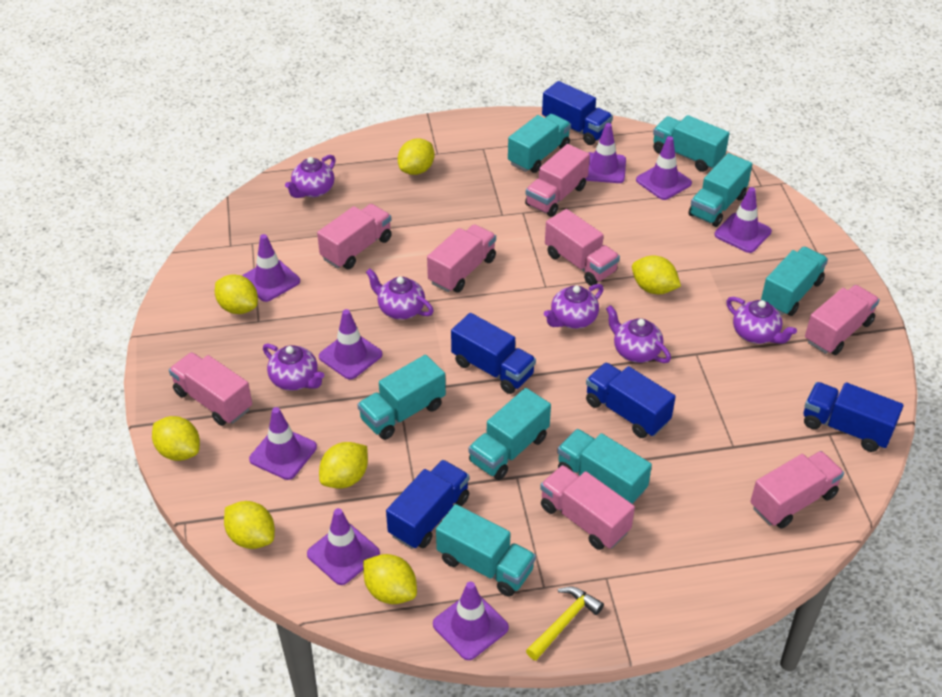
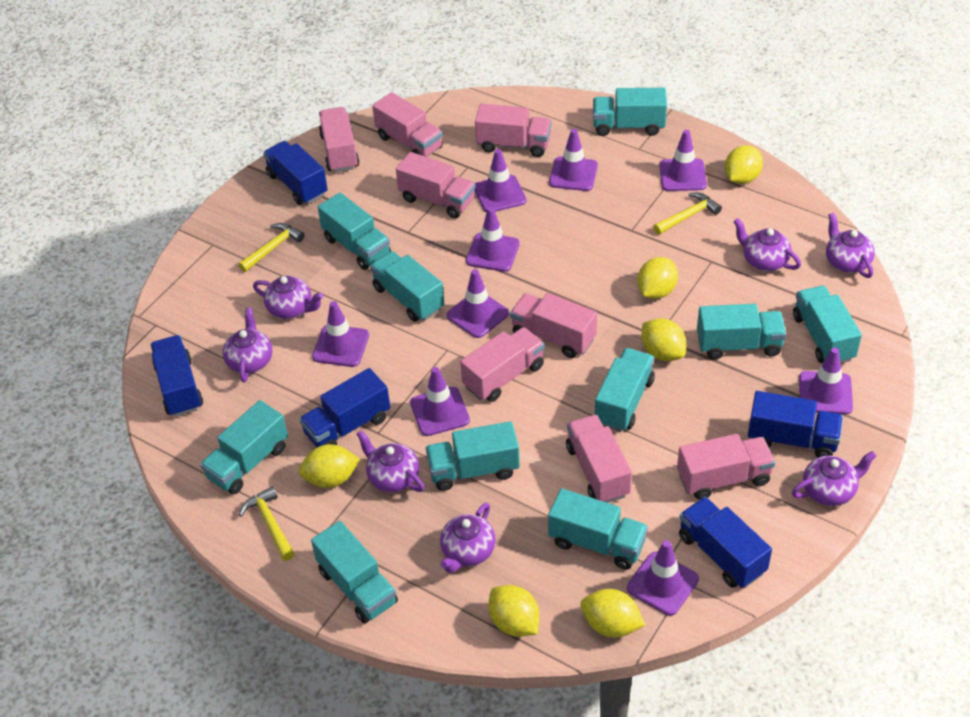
purple teapot: 6 -> 7
purple traffic cone: 8 -> 9
turquoise truck: 8 -> 10
yellow hammer: 1 -> 3
yellow lemon: 7 -> 6

